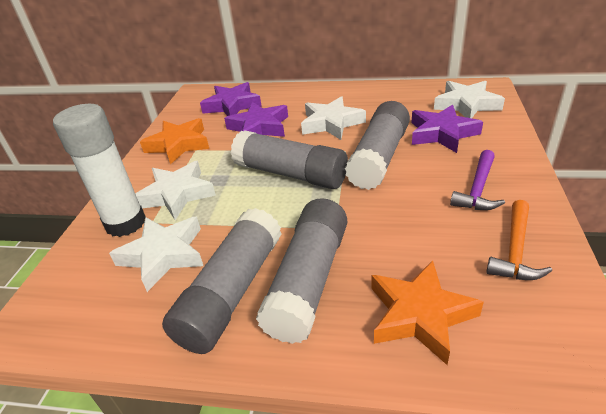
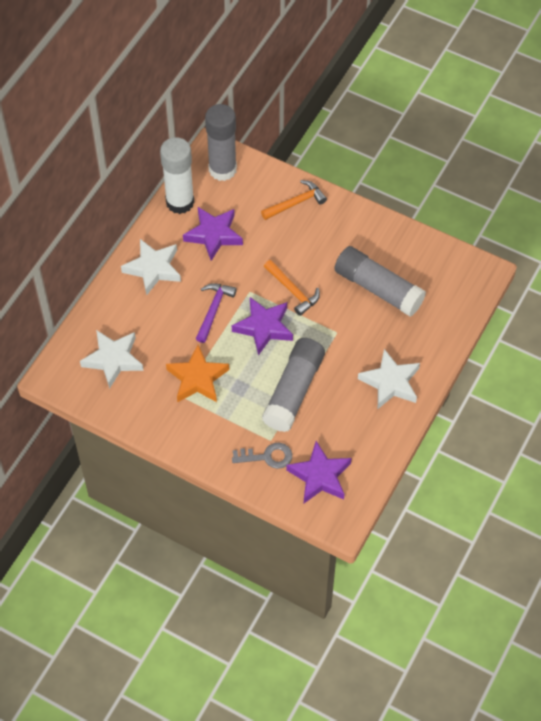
grey glue stick: 4 -> 3
grey key: 0 -> 1
orange hammer: 1 -> 2
orange star: 2 -> 1
white star: 4 -> 3

